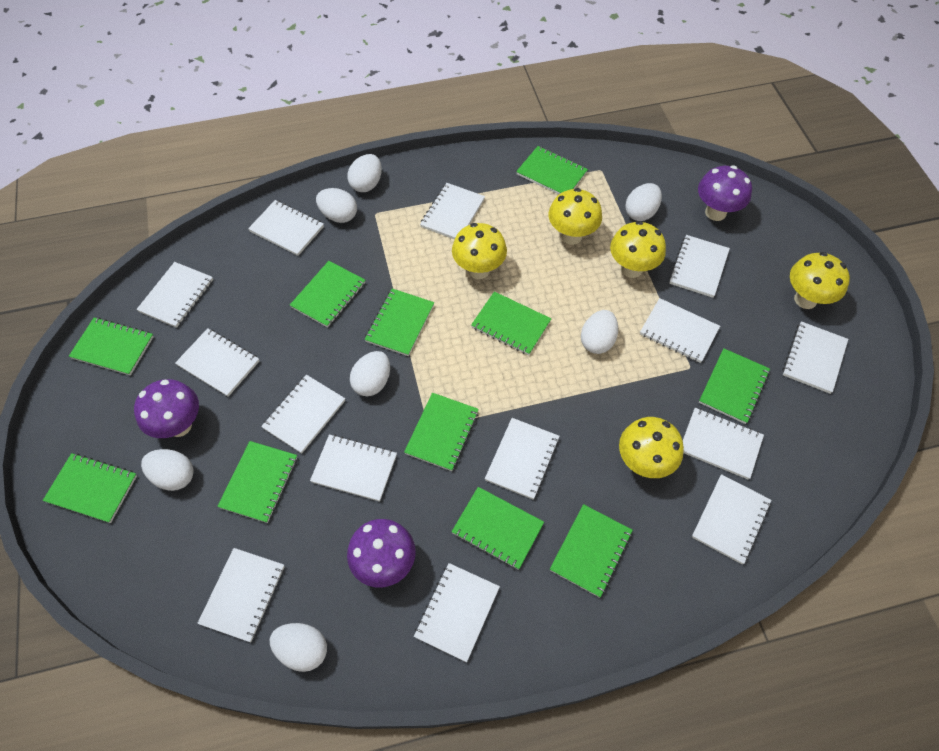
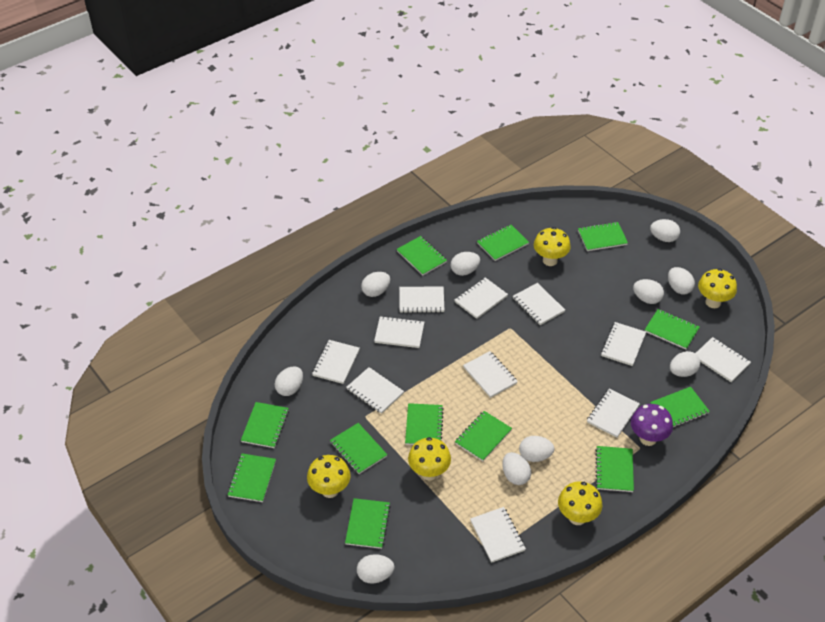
green notebook: 11 -> 12
purple mushroom: 3 -> 1
white egg: 7 -> 10
white notebook: 14 -> 11

